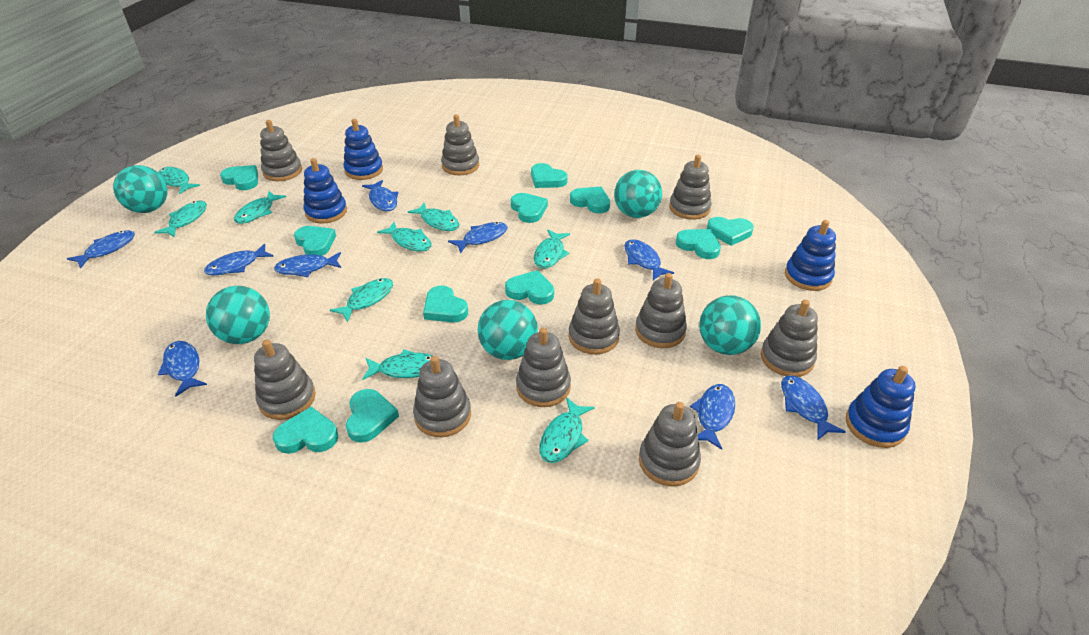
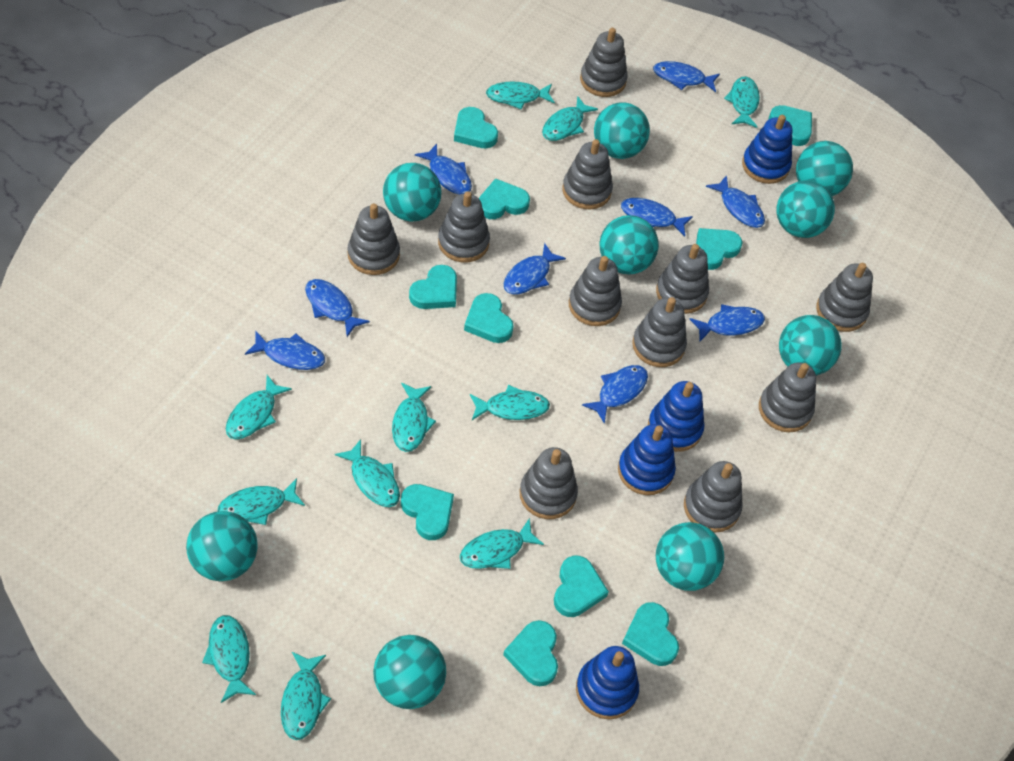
grey stacking toy: 10 -> 11
turquoise ball: 5 -> 9
turquoise fish: 9 -> 11
turquoise heart: 11 -> 10

